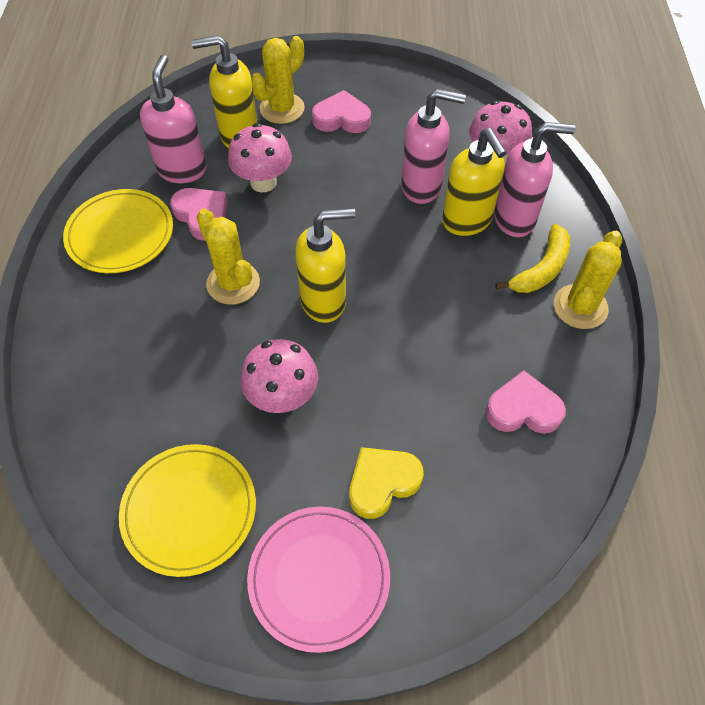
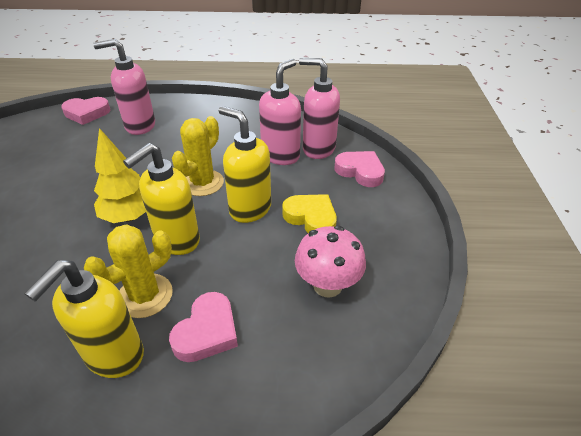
pink mushroom: 3 -> 1
pink plate: 1 -> 0
yellow banana: 1 -> 0
yellow cactus: 3 -> 2
yellow plate: 2 -> 0
yellow tree: 0 -> 1

